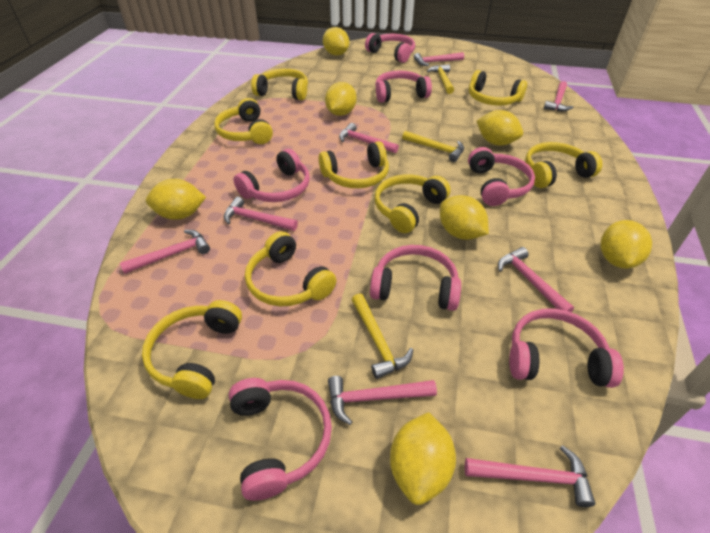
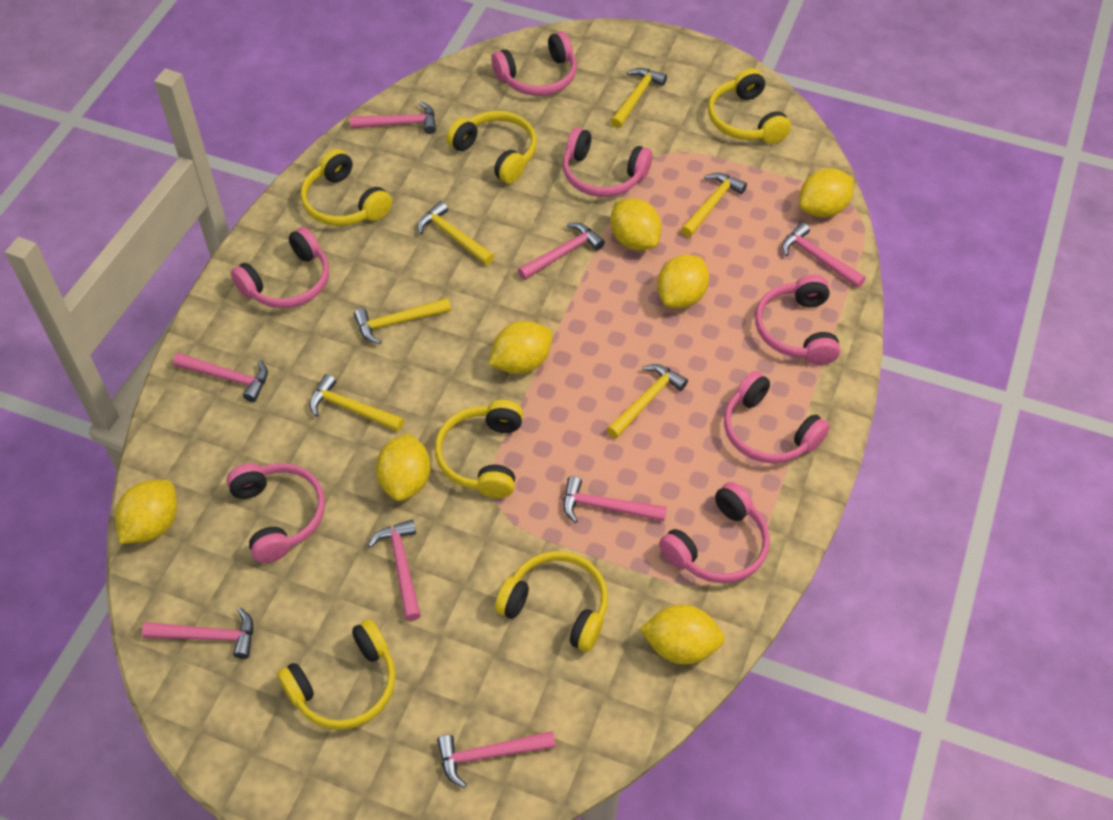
yellow hammer: 3 -> 6
yellow headphones: 8 -> 6

